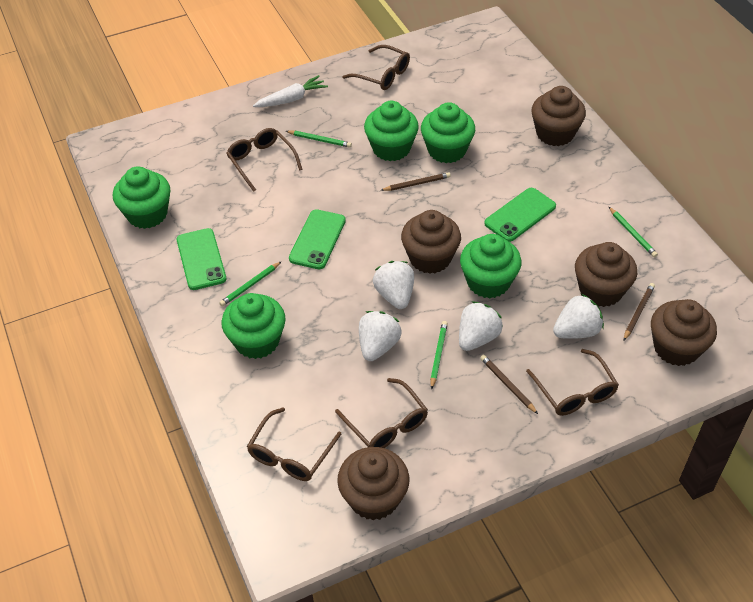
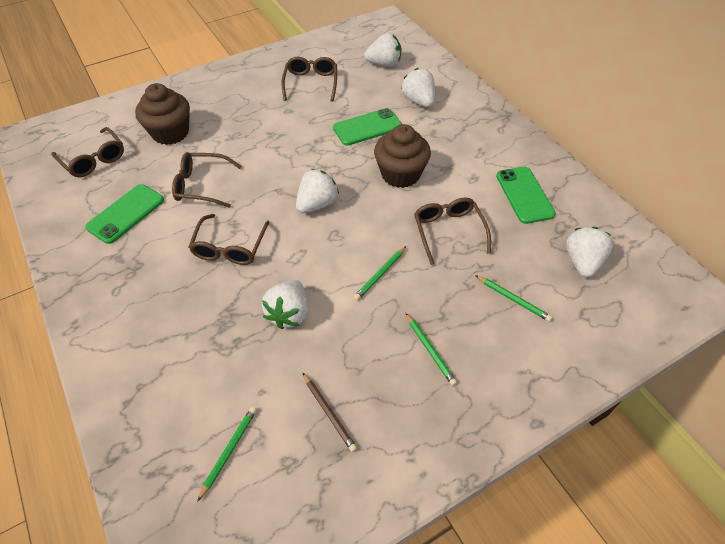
brown cupcake: 5 -> 2
brown pencil: 3 -> 1
green cupcake: 5 -> 0
white carrot: 1 -> 0
white strawberry: 4 -> 5

